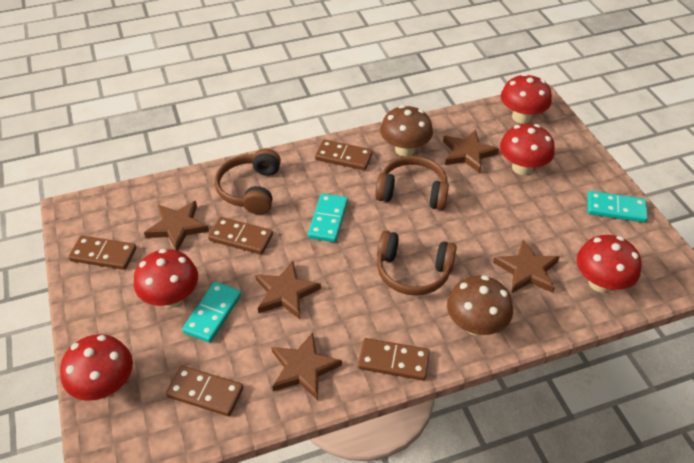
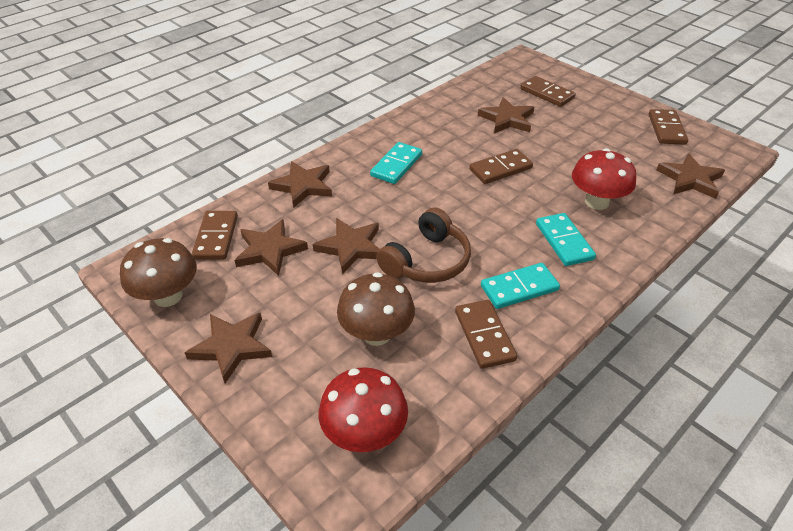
brown headphones: 3 -> 1
brown star: 5 -> 6
red mushroom: 5 -> 2

